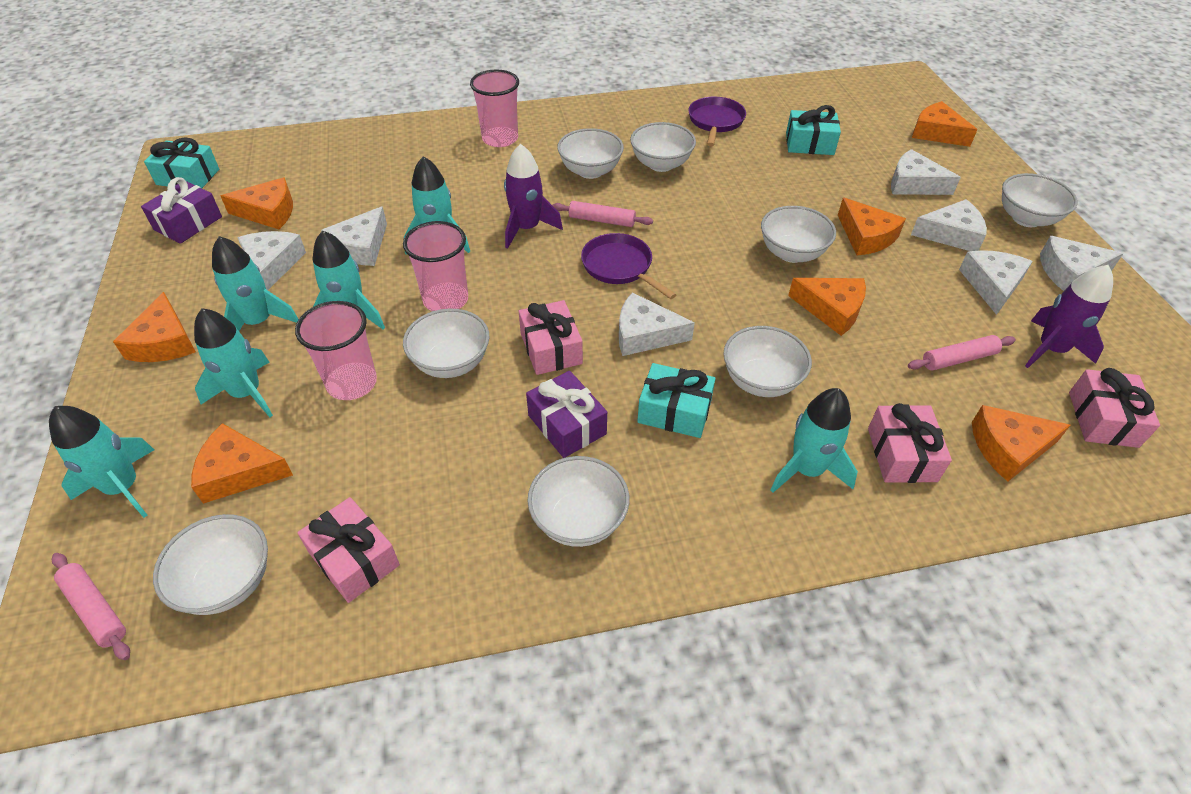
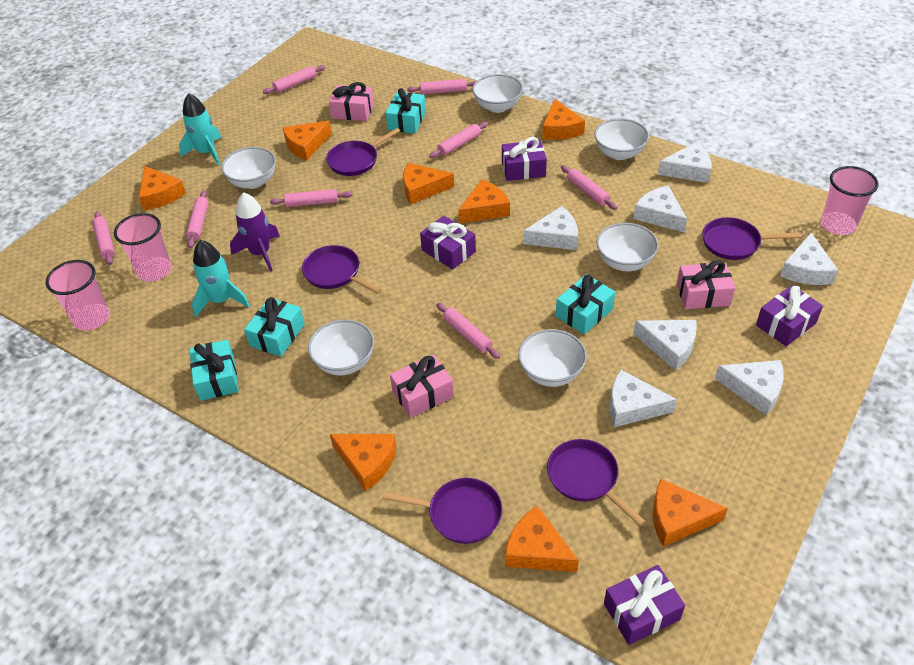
orange cheese: 7 -> 8
pink gift: 4 -> 3
pink rolling pin: 3 -> 8
purple gift: 2 -> 4
purple pan: 2 -> 5
purple rocket: 2 -> 1
turquoise gift: 3 -> 4
turquoise rocket: 6 -> 2
white bowl: 8 -> 6

